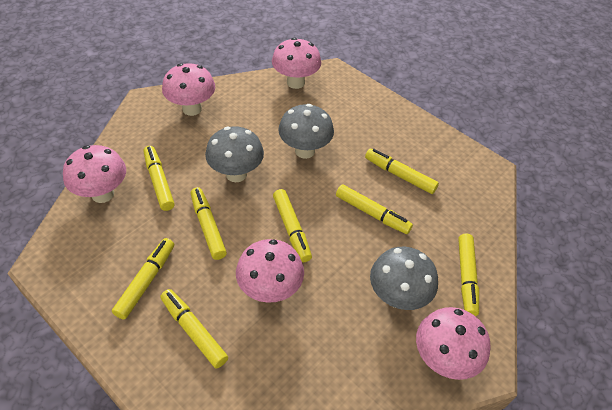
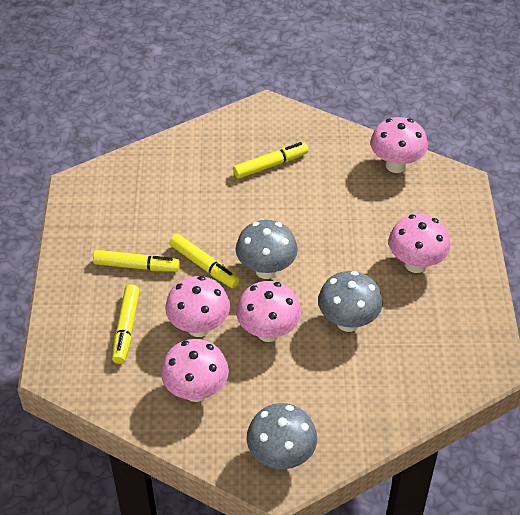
yellow marker: 8 -> 4

